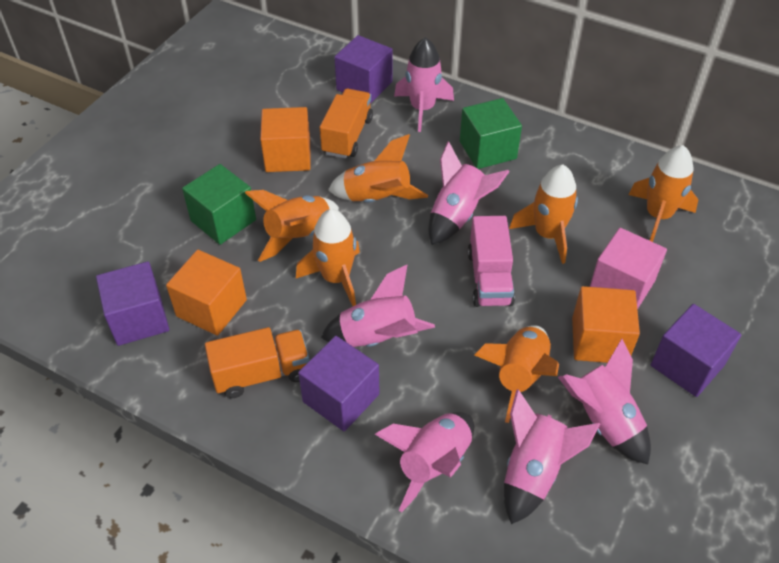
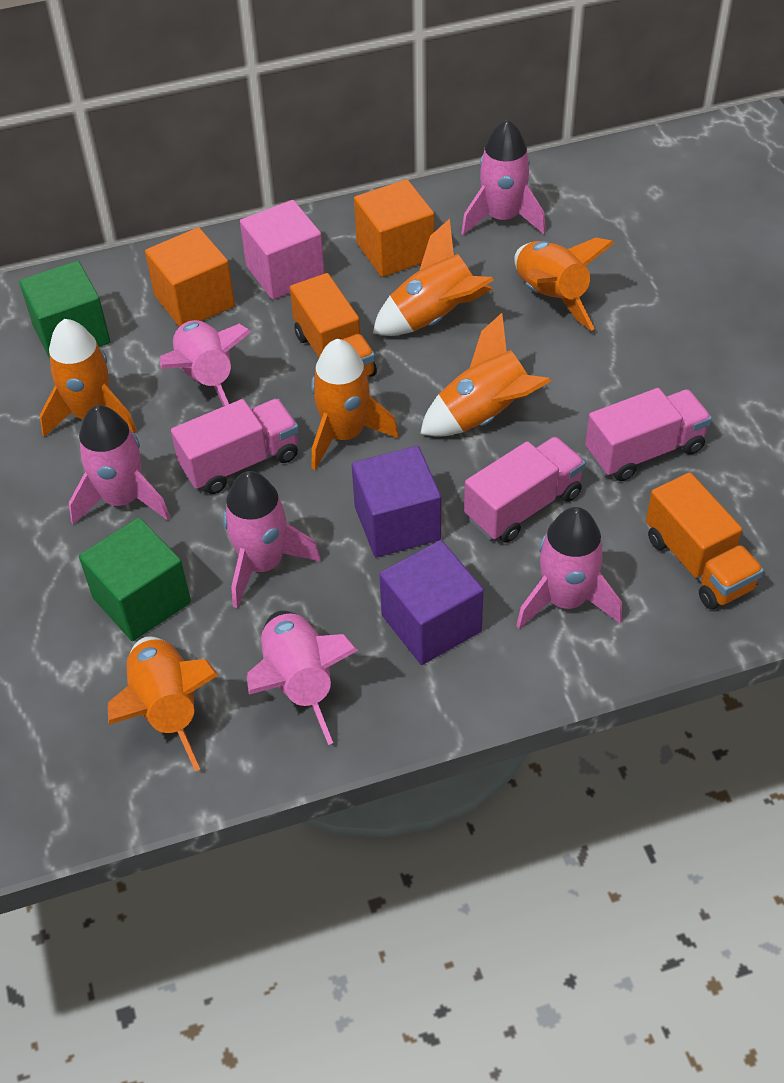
orange cube: 3 -> 2
pink truck: 1 -> 3
purple cube: 4 -> 2

